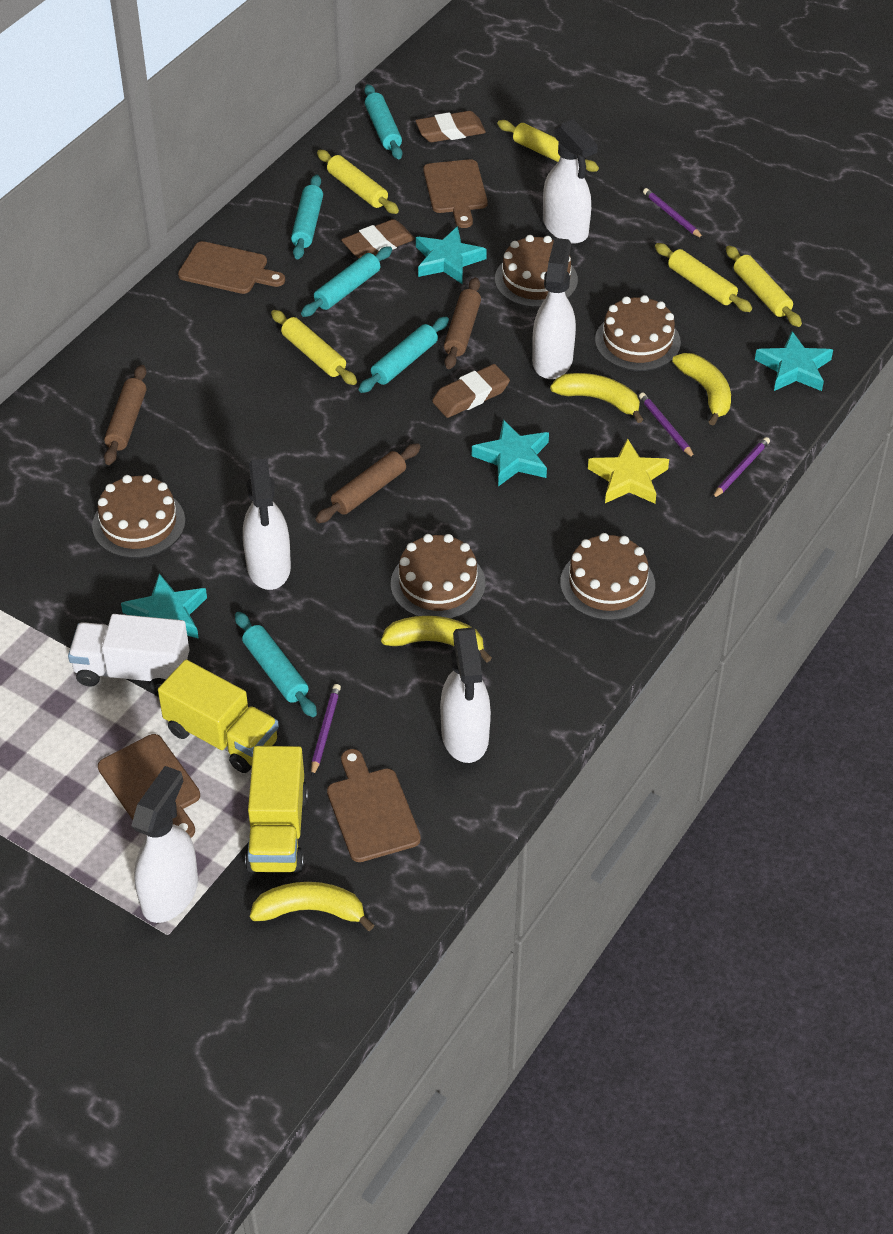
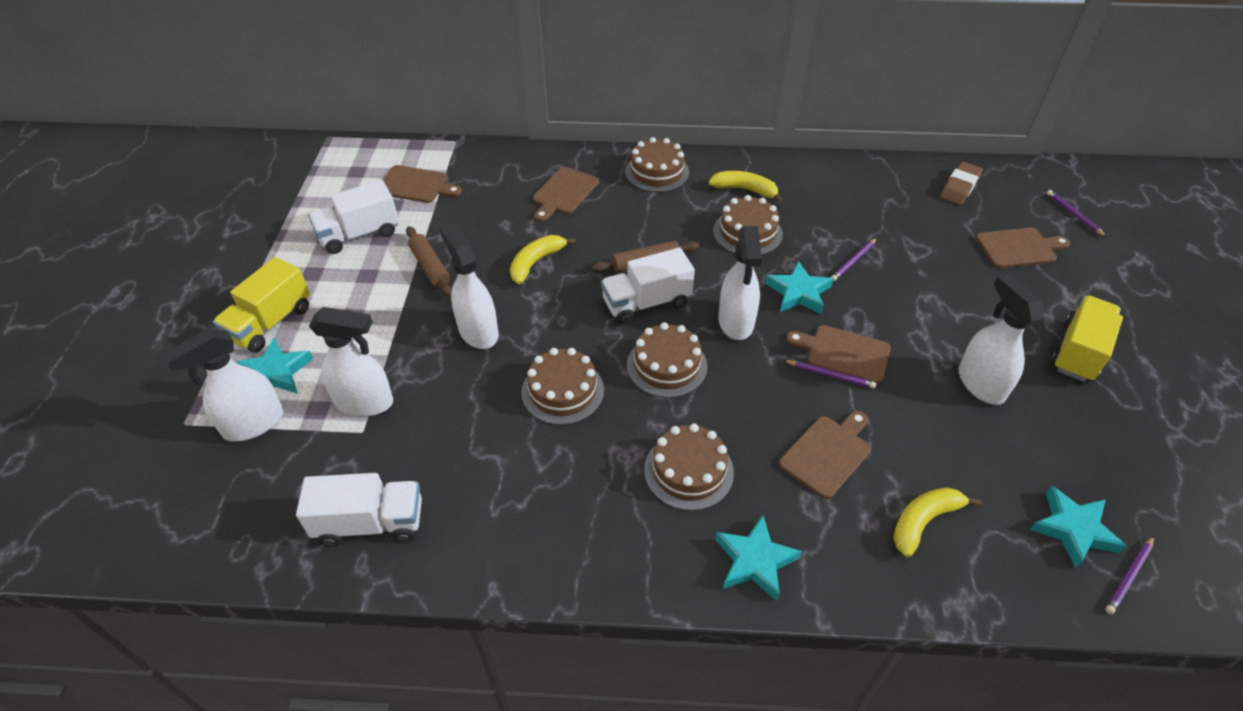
brown cutting board: 4 -> 5
brown eraser: 3 -> 1
brown rolling pin: 3 -> 2
turquoise rolling pin: 5 -> 0
white truck: 1 -> 3
yellow banana: 4 -> 3
yellow rolling pin: 5 -> 0
yellow star: 1 -> 0

